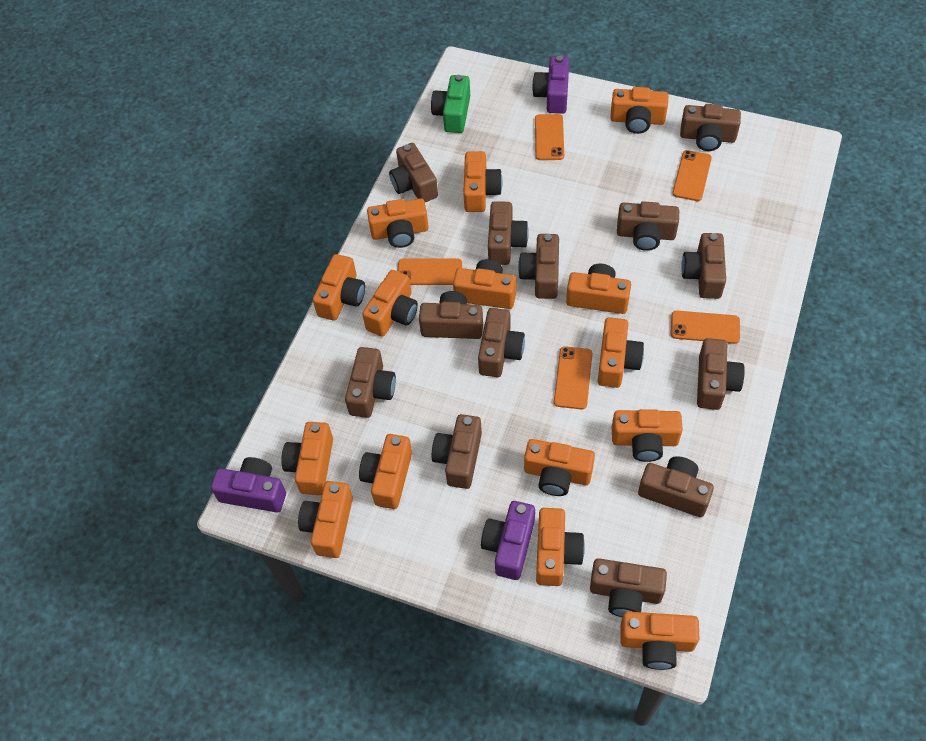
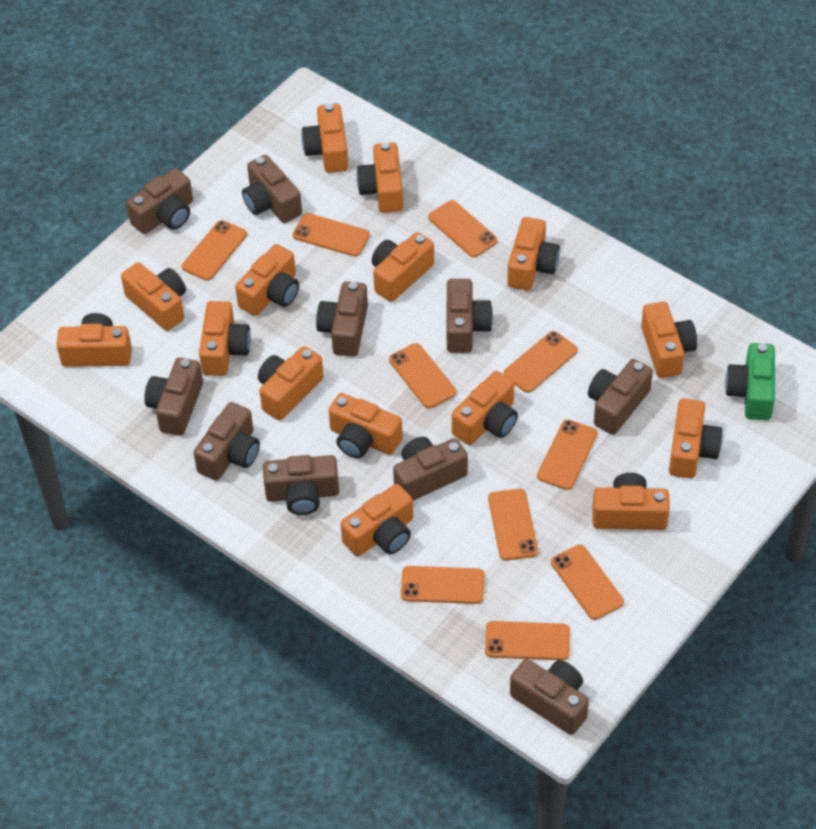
brown camera: 13 -> 10
orange phone: 5 -> 10
purple camera: 3 -> 0

